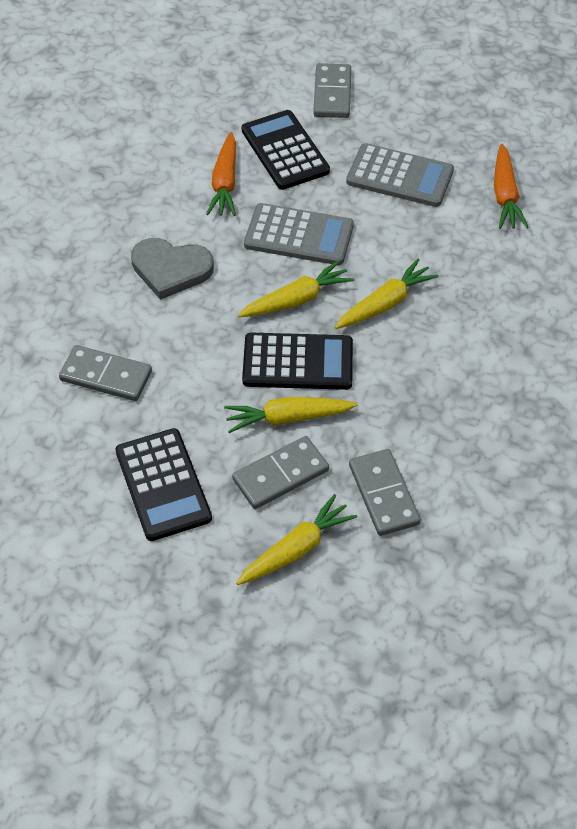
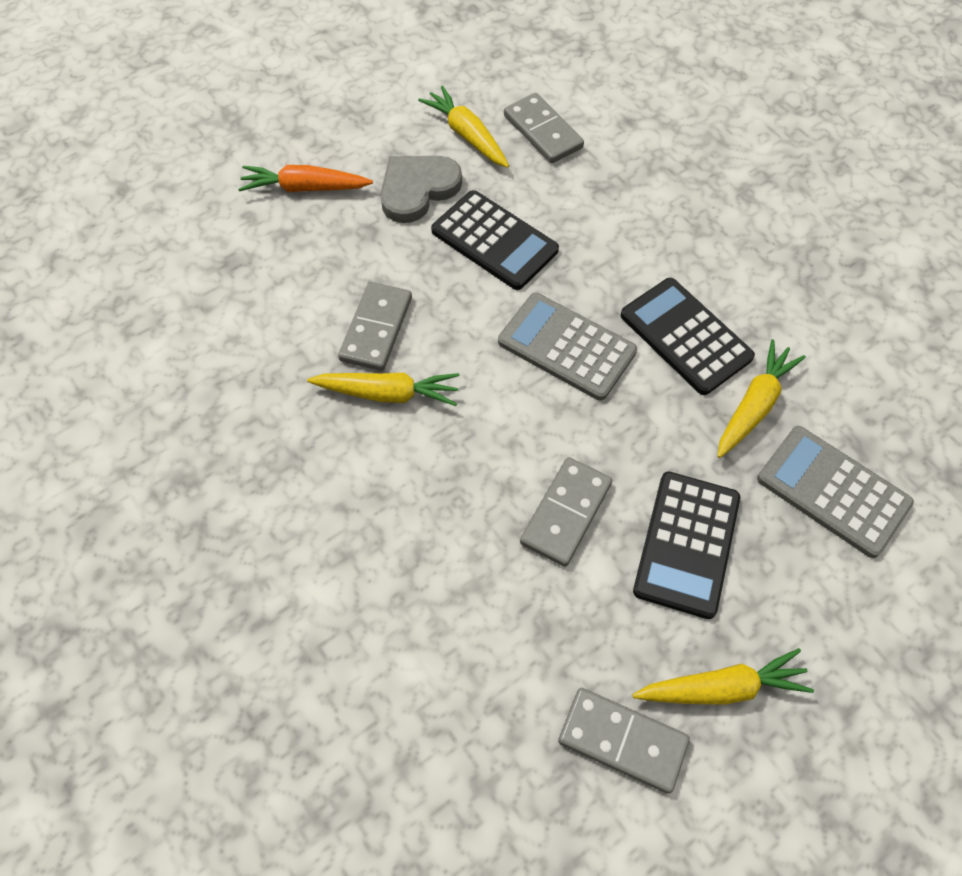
orange carrot: 2 -> 1

